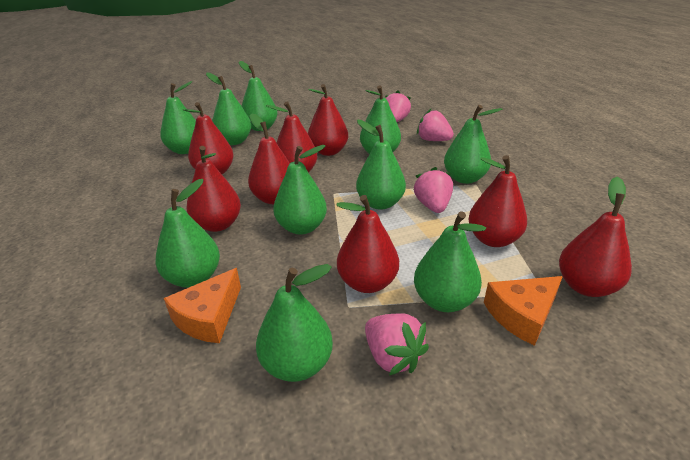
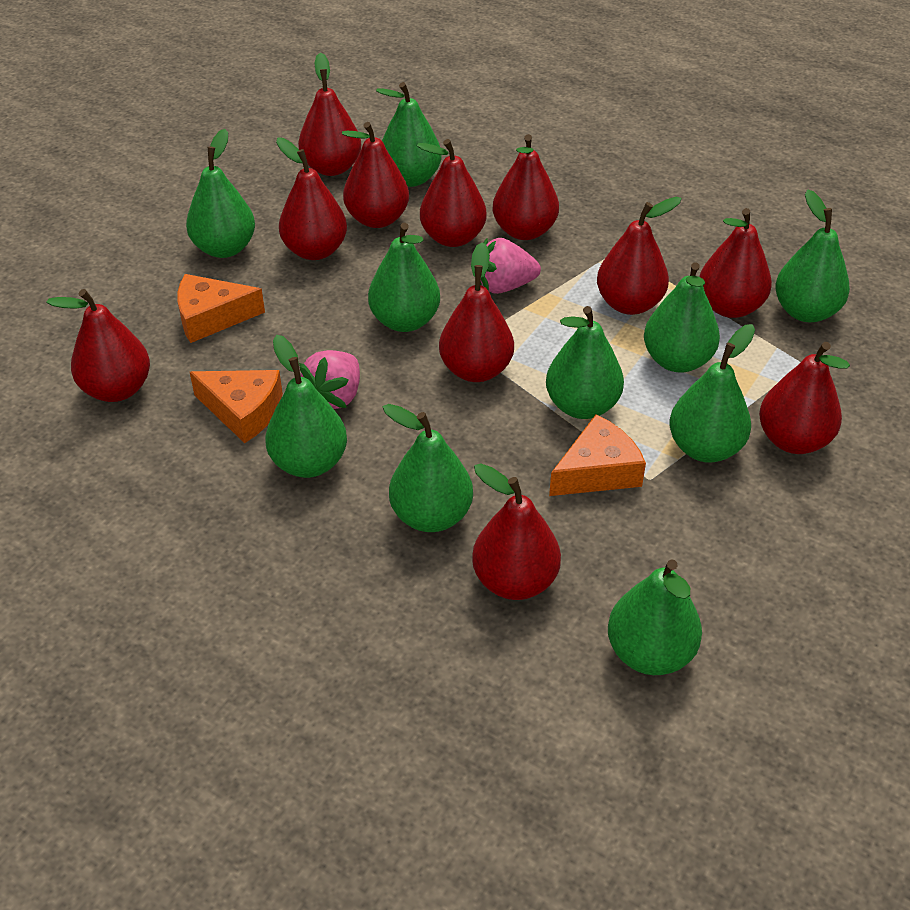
orange cheese: 2 -> 3
pink strawberry: 4 -> 2
red pear: 8 -> 11

